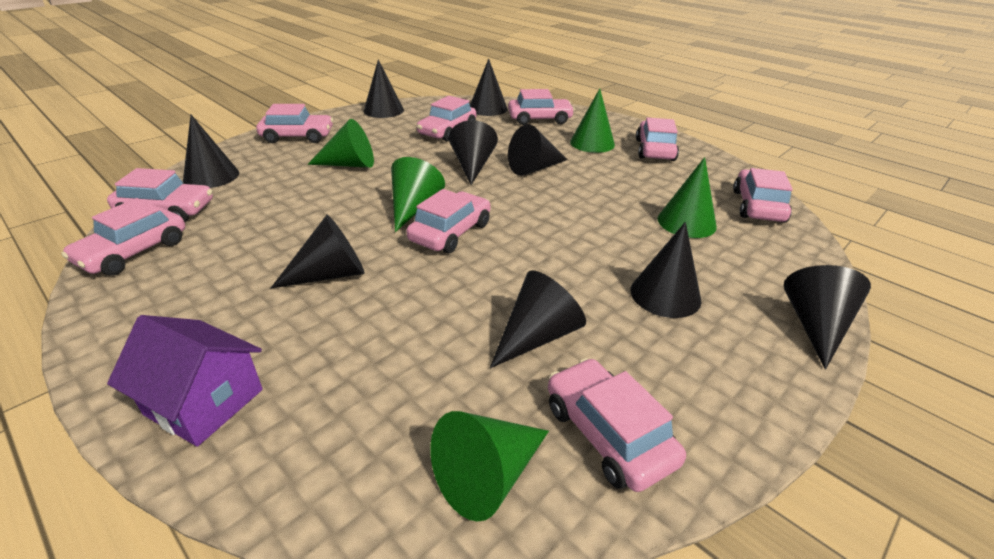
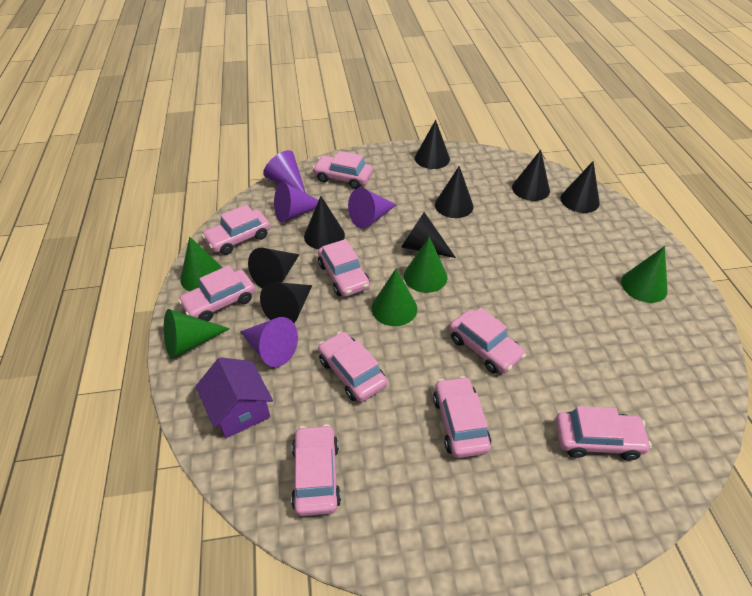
black cone: 9 -> 8
purple cone: 0 -> 4

